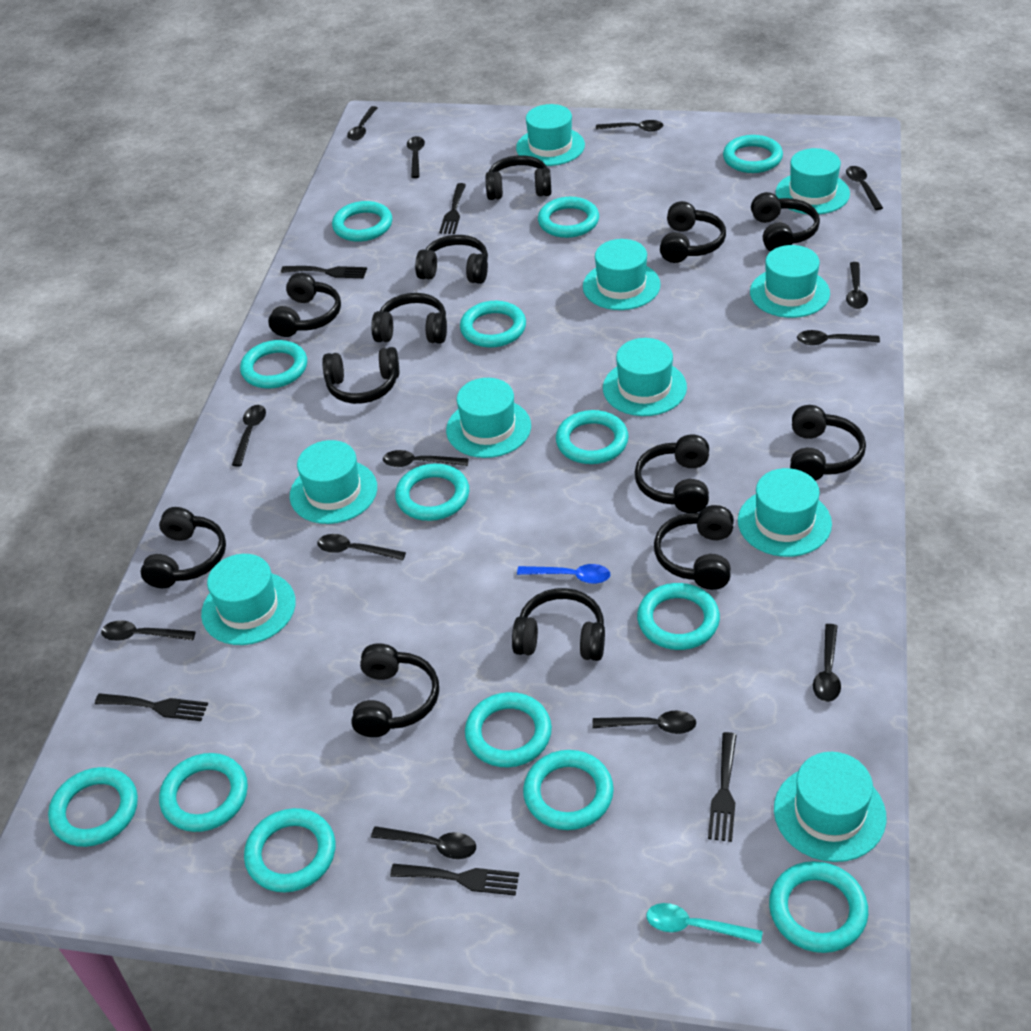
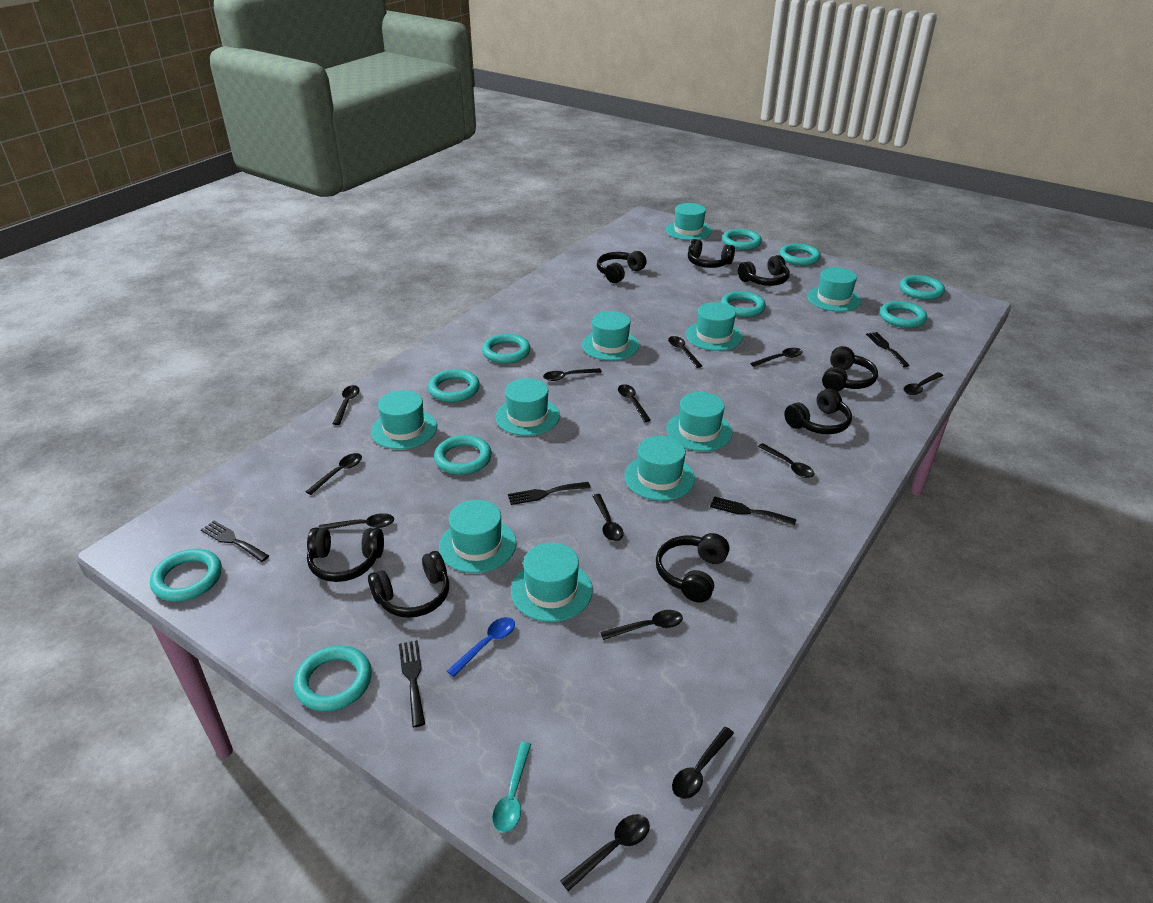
black headphones: 13 -> 8
turquoise ring: 14 -> 10

